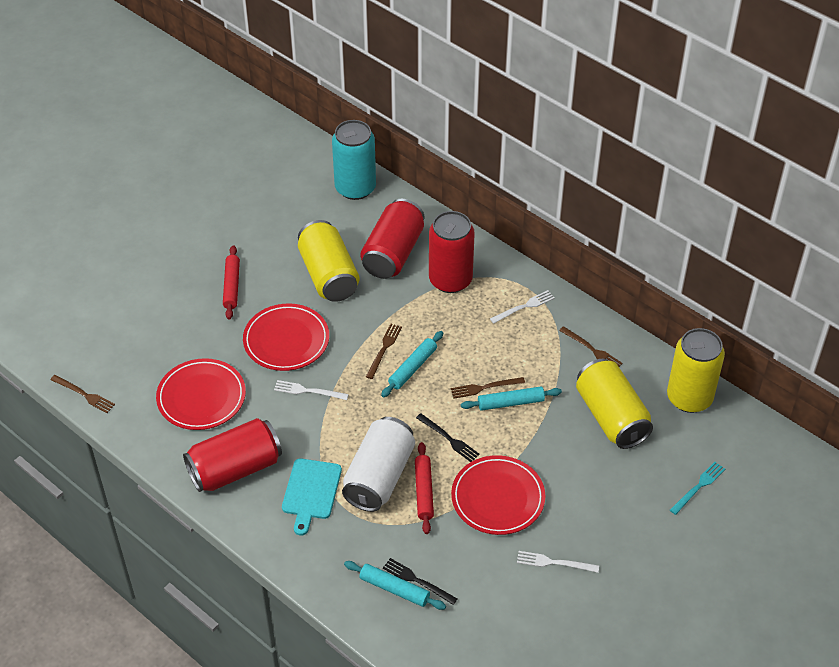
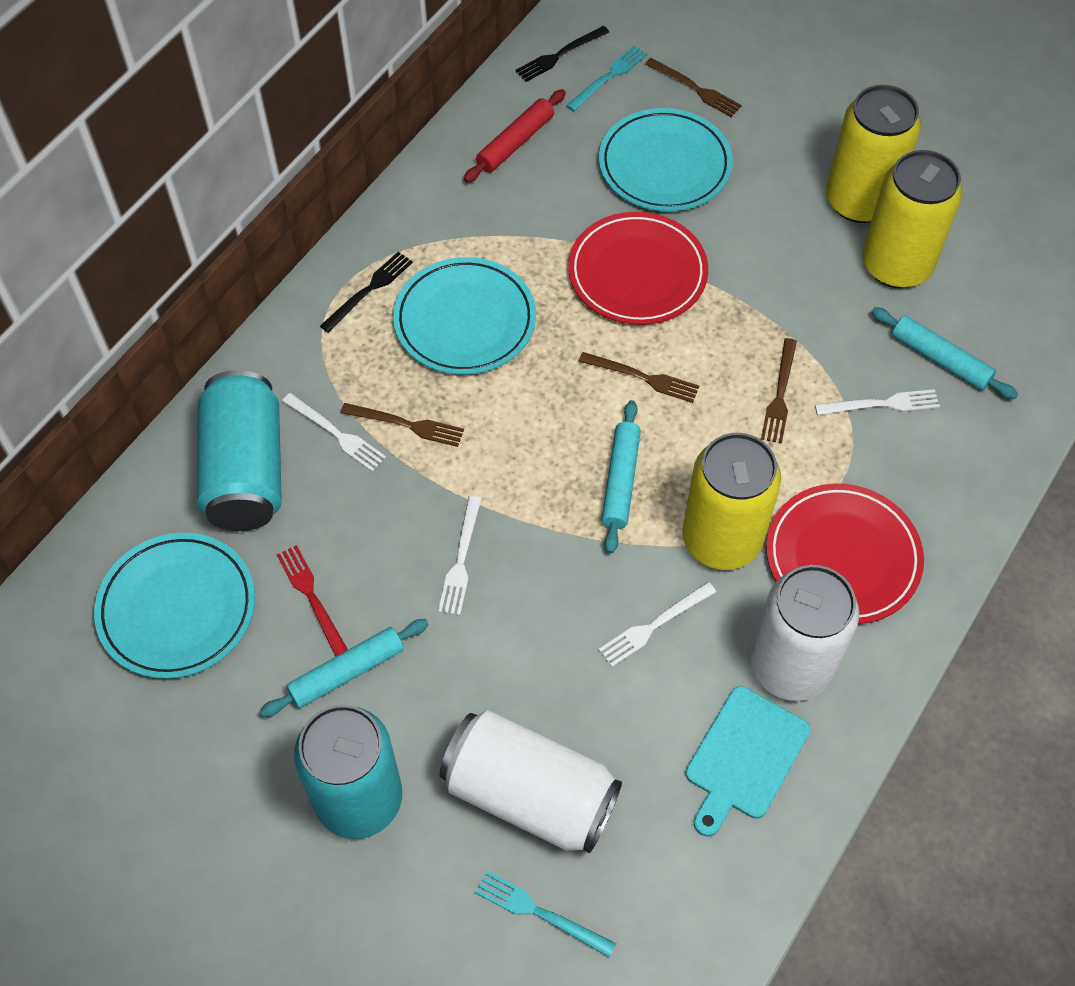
red can: 3 -> 0
red fork: 0 -> 1
red plate: 3 -> 2
red rolling pin: 2 -> 1
turquoise can: 1 -> 2
turquoise fork: 1 -> 2
turquoise plate: 0 -> 3
white can: 1 -> 2
white fork: 3 -> 4

